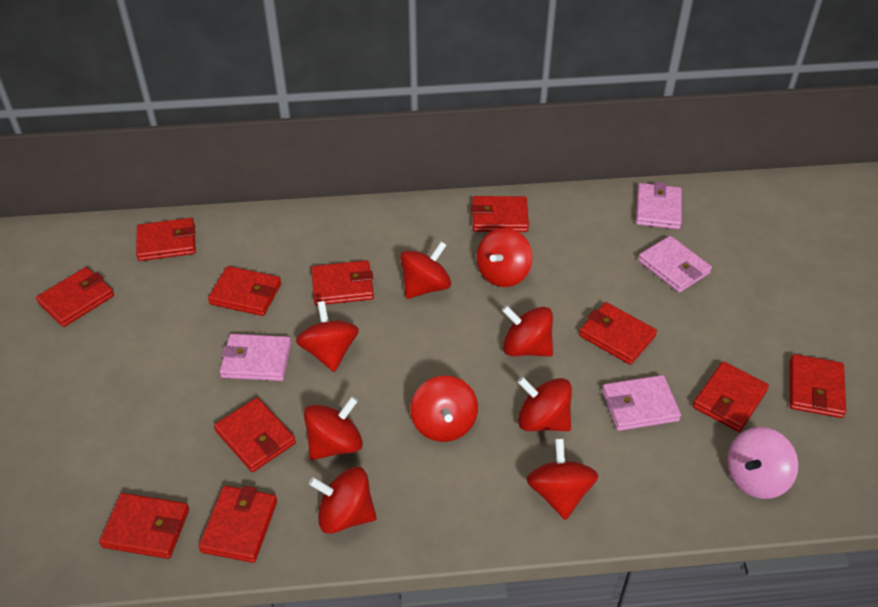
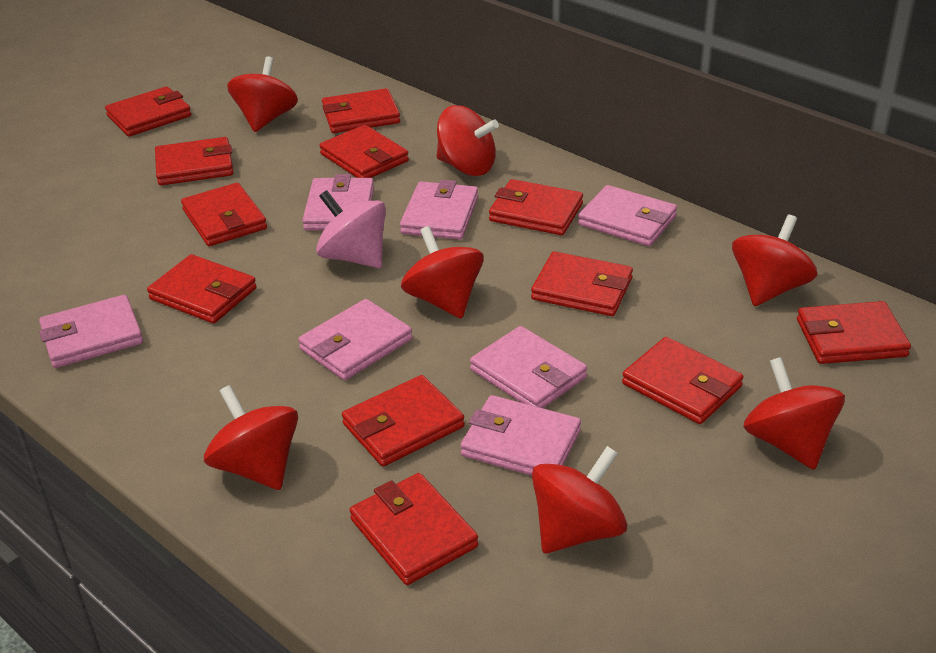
pink wallet: 4 -> 7
red spinning top: 9 -> 7
red wallet: 11 -> 12

